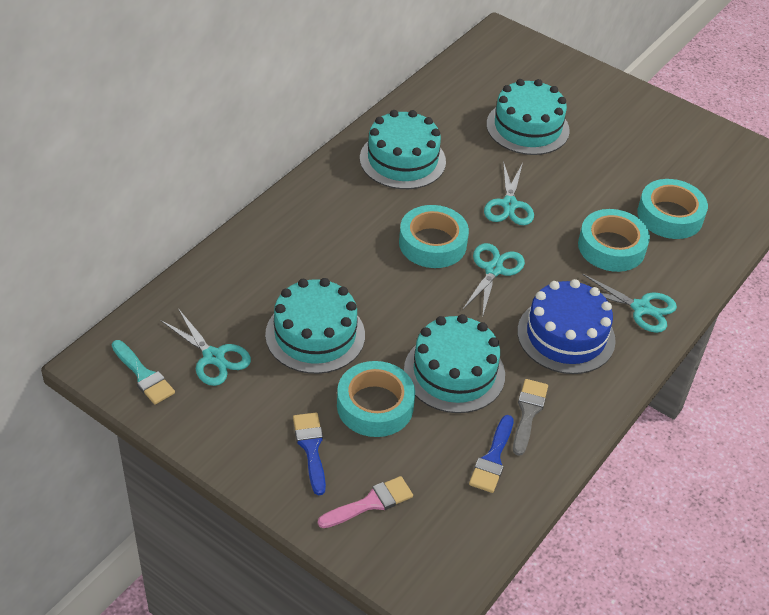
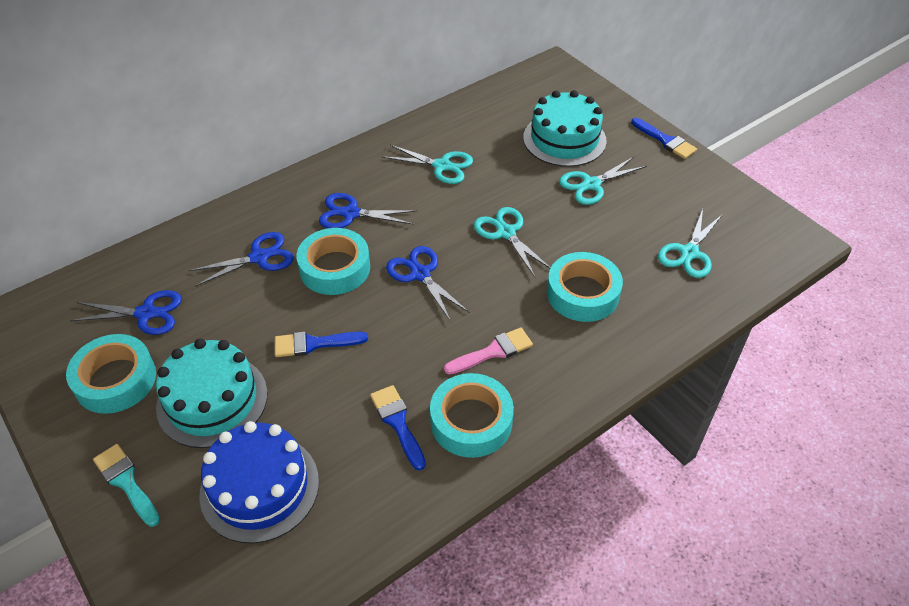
blue brush: 2 -> 3
blue scissors: 0 -> 4
grey brush: 1 -> 0
turquoise cake: 4 -> 2

